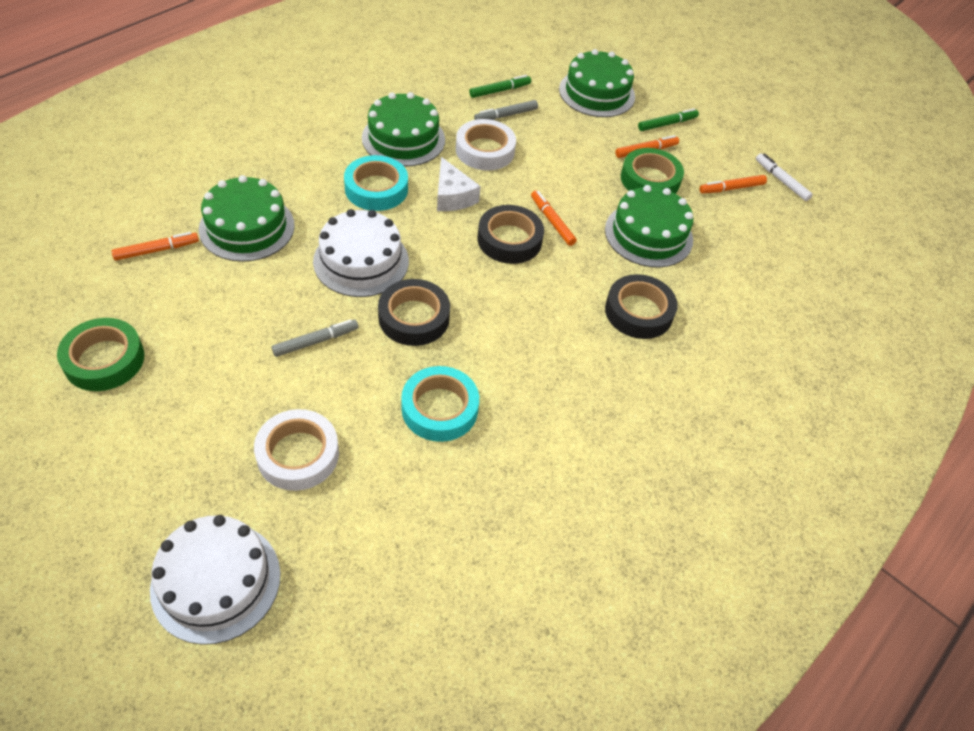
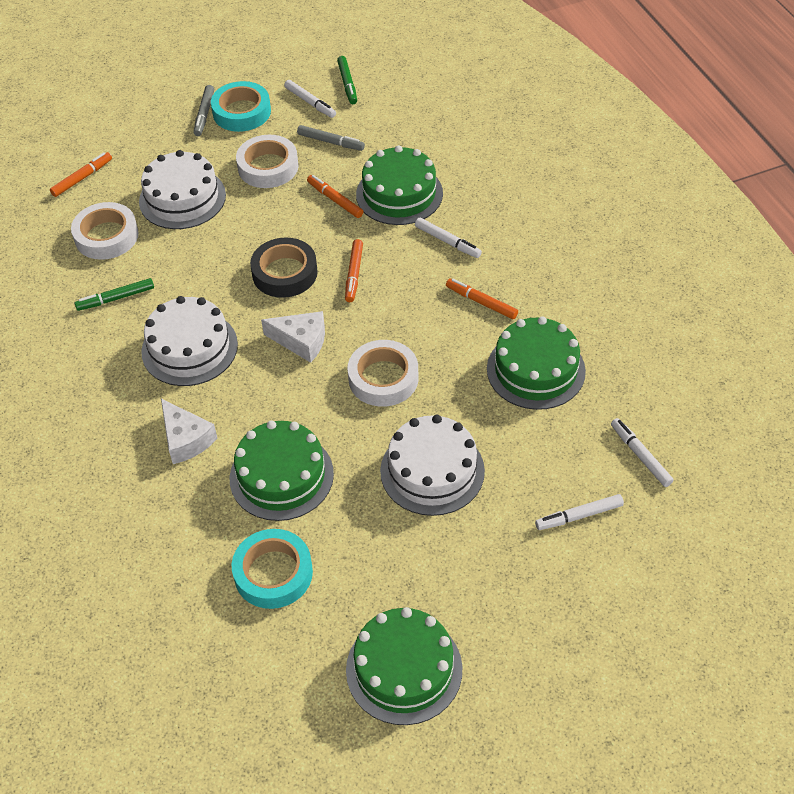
black tape: 3 -> 1
green tape: 2 -> 0
white cake: 2 -> 3
white cheese: 1 -> 2
white marker: 1 -> 4
white tape: 2 -> 3

